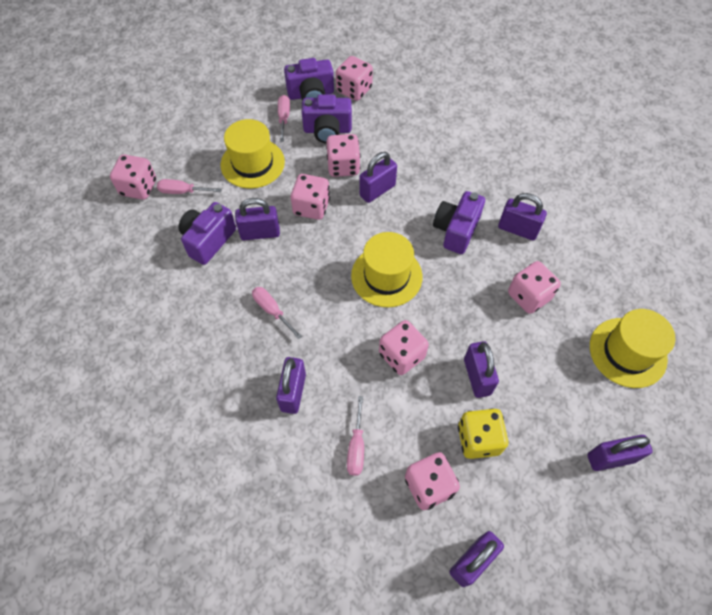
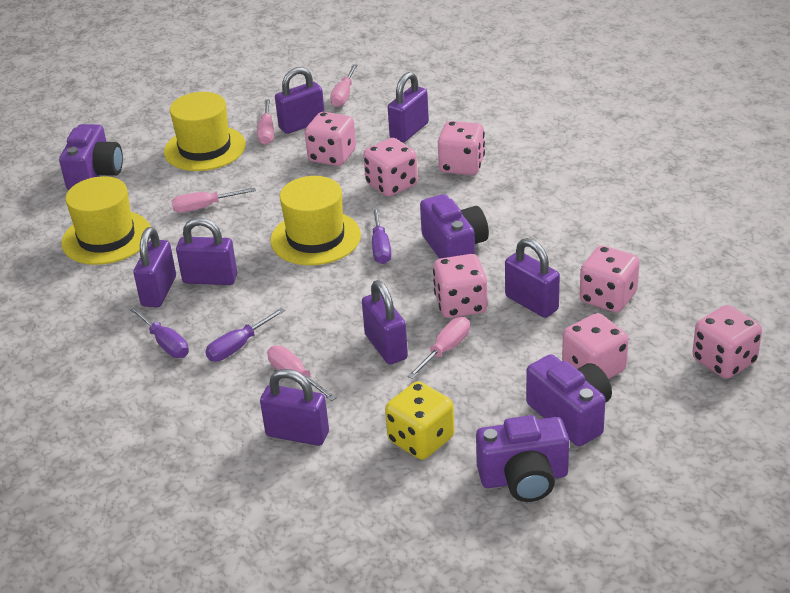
pink screwdriver: 4 -> 5
purple screwdriver: 0 -> 3

